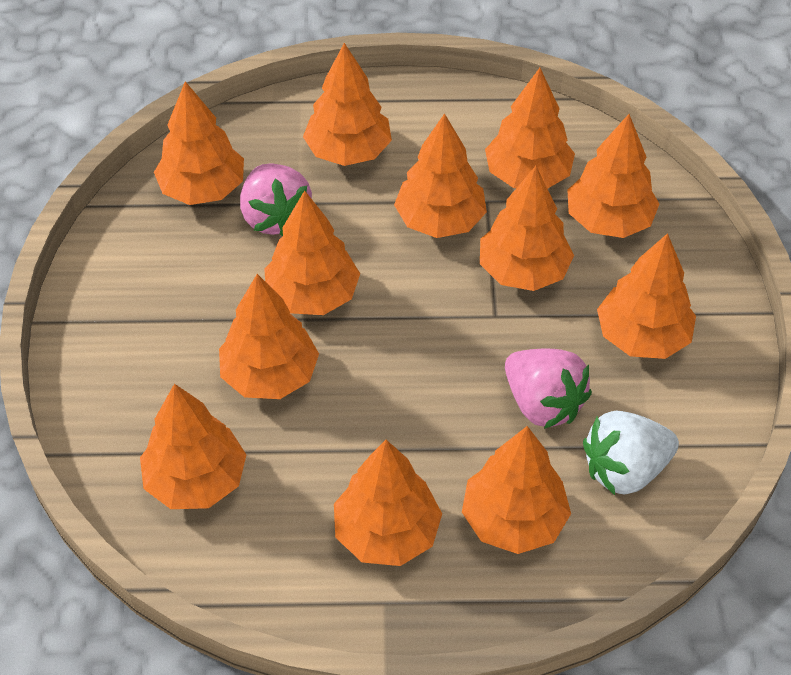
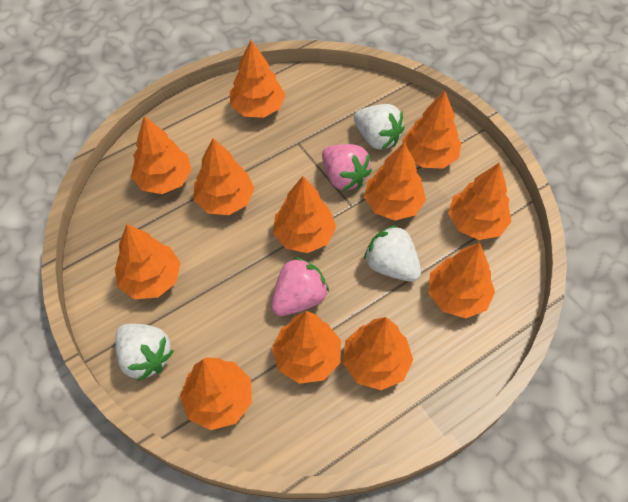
white strawberry: 1 -> 3

